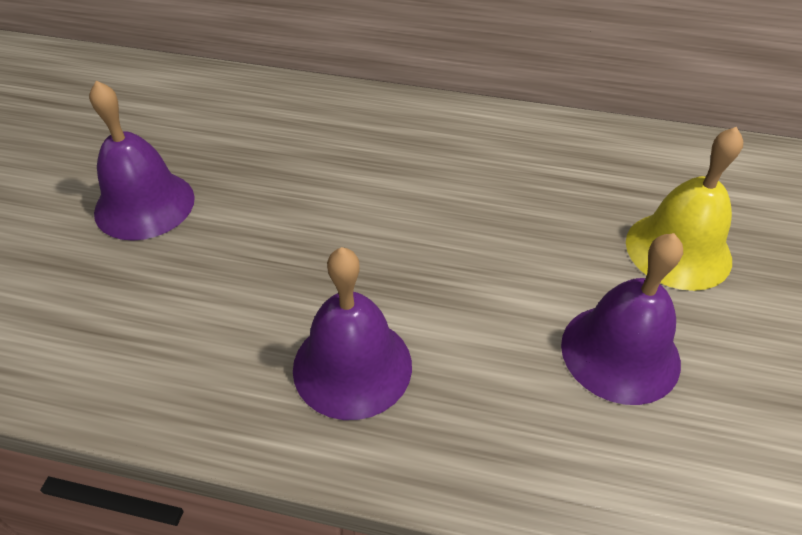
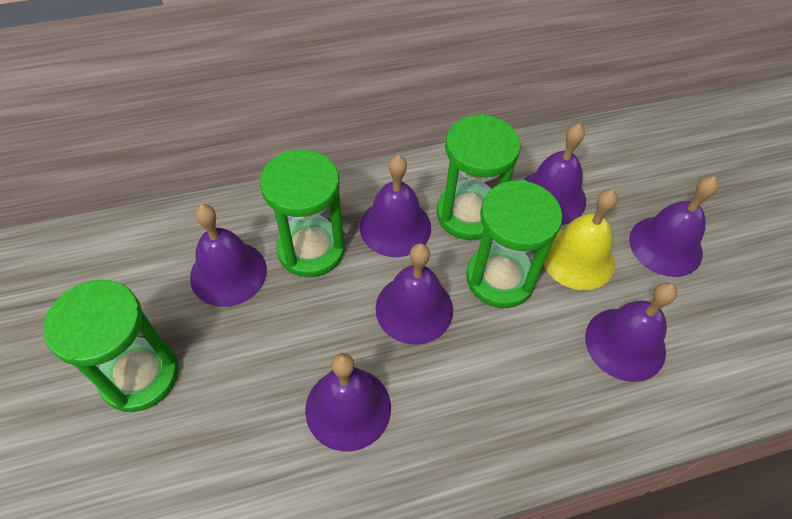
green hourglass: 0 -> 4
purple bell: 3 -> 7

